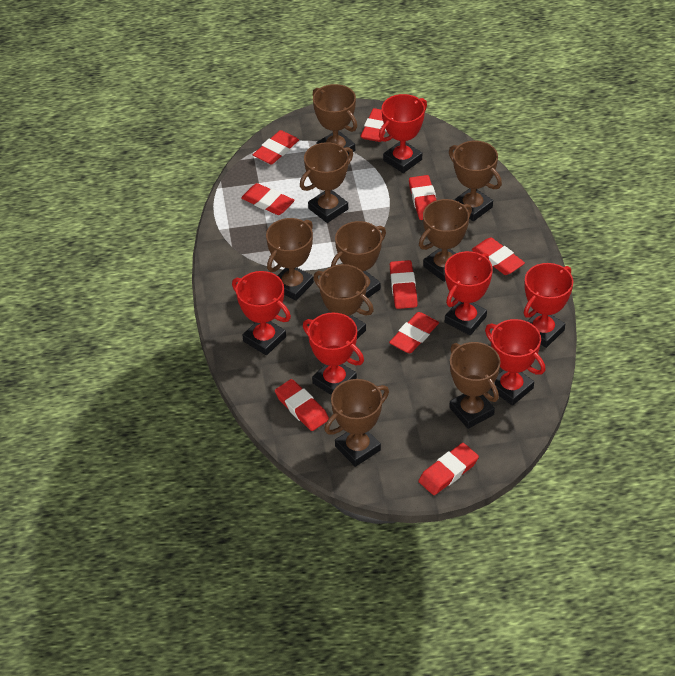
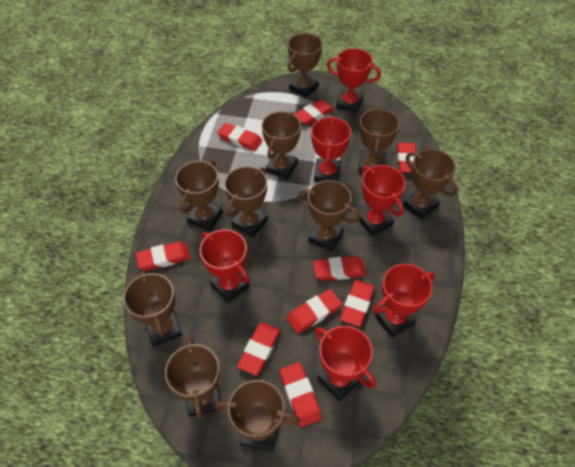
brown trophy: 9 -> 10

